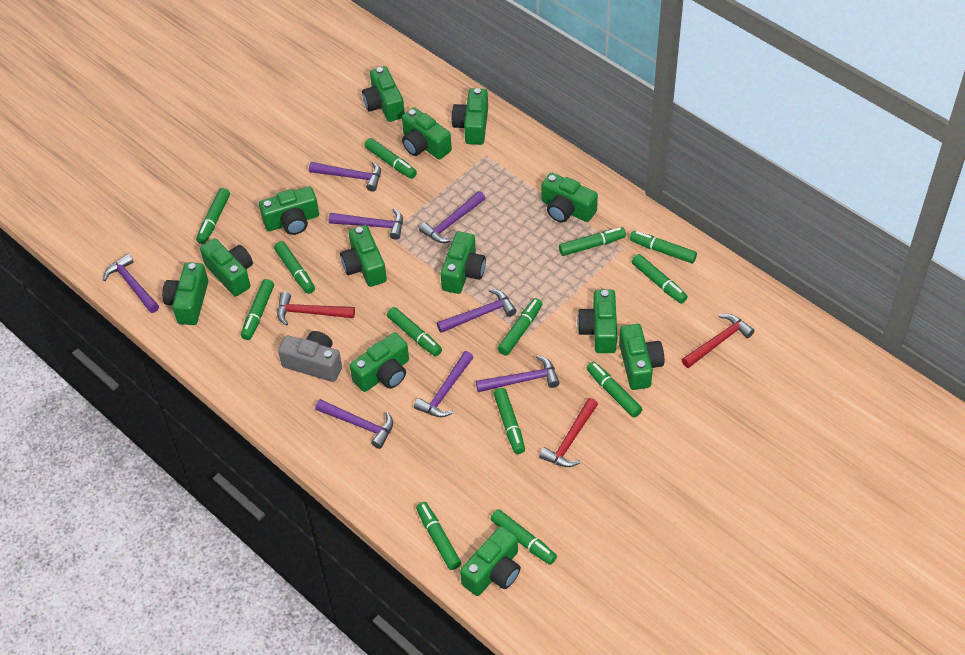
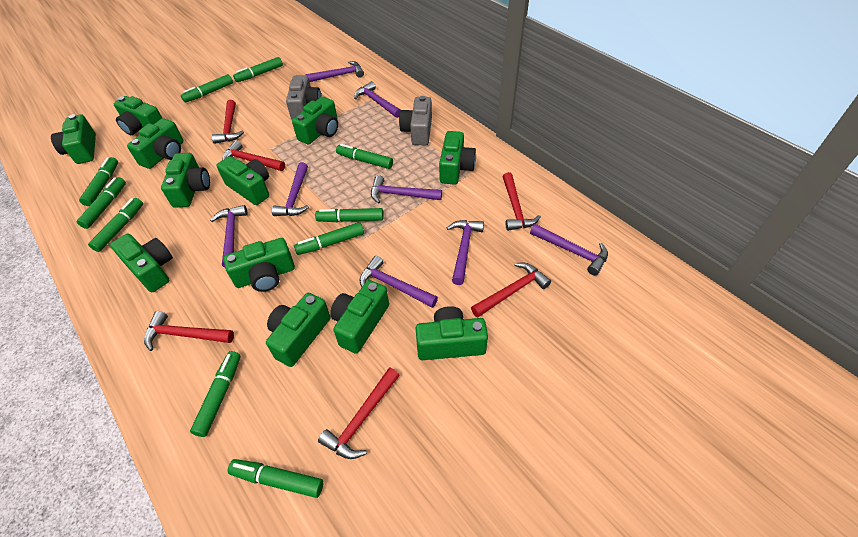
green camera: 13 -> 12
green marker: 13 -> 10
grey camera: 1 -> 2
red hammer: 3 -> 6

